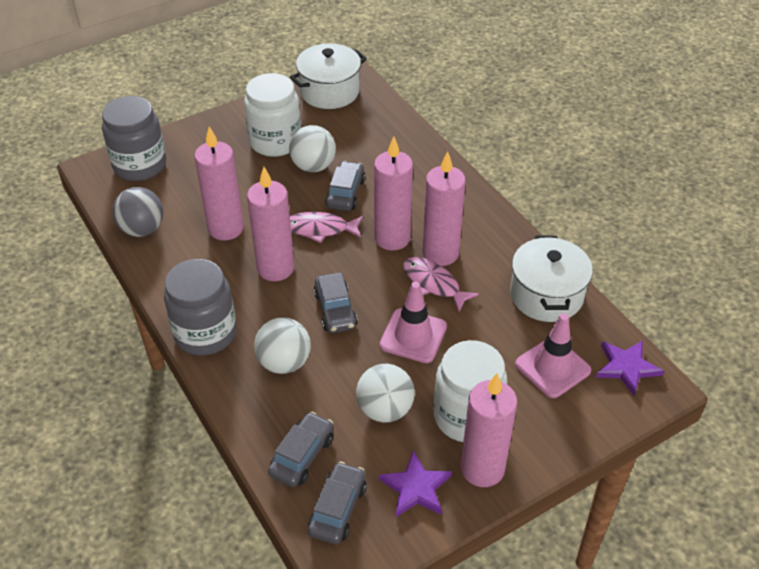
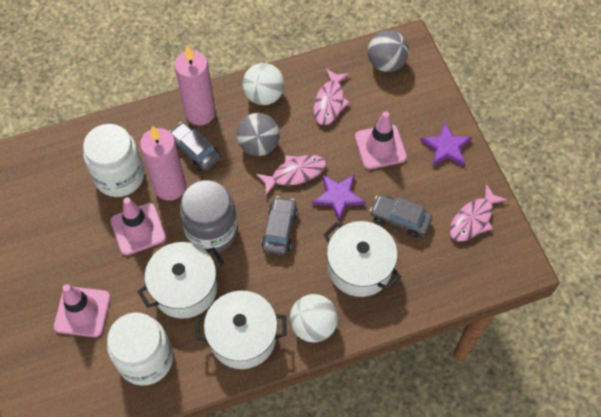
grey ball: 1 -> 2
grey car: 4 -> 3
grey jar: 2 -> 1
pink candle: 5 -> 2
pink fish: 2 -> 3
pink traffic cone: 2 -> 3
white ball: 3 -> 2
white pot: 2 -> 3

